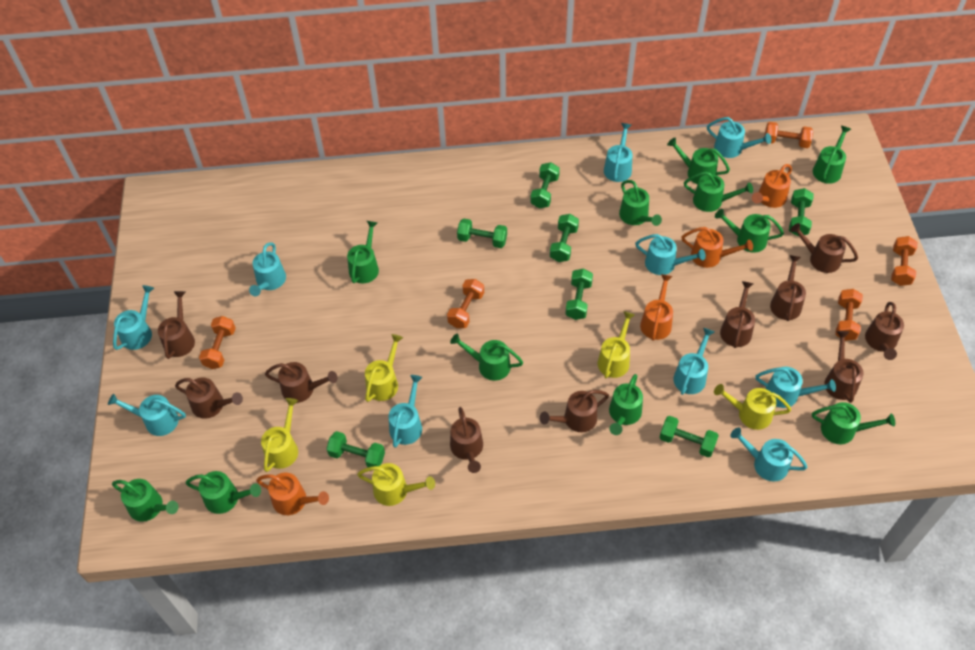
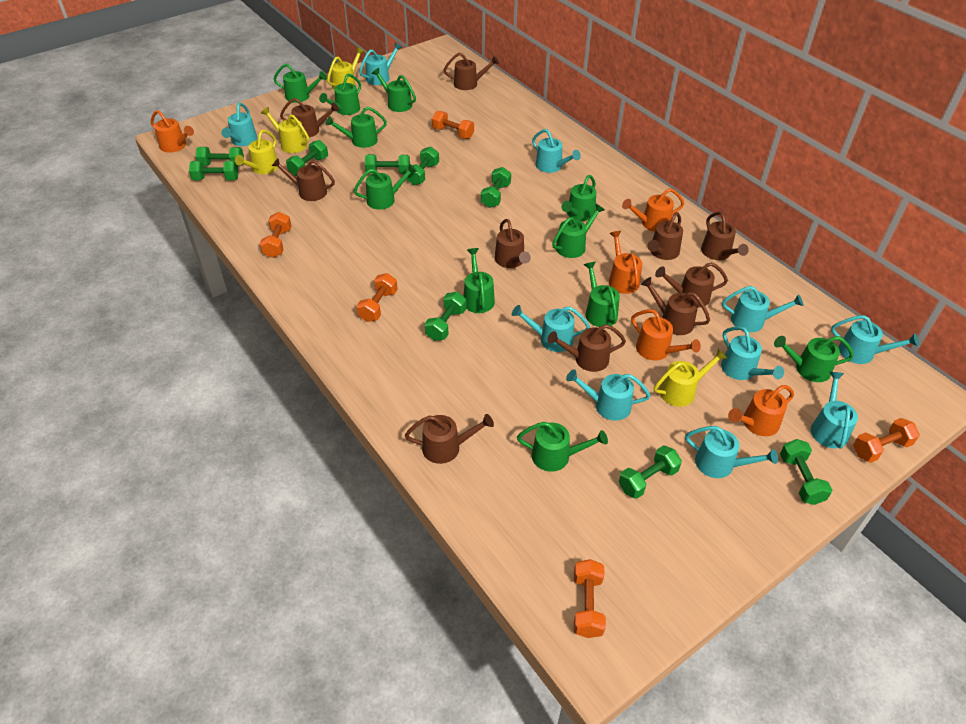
green dumbbell: 7 -> 9
orange watering can: 4 -> 5
yellow watering can: 5 -> 4

